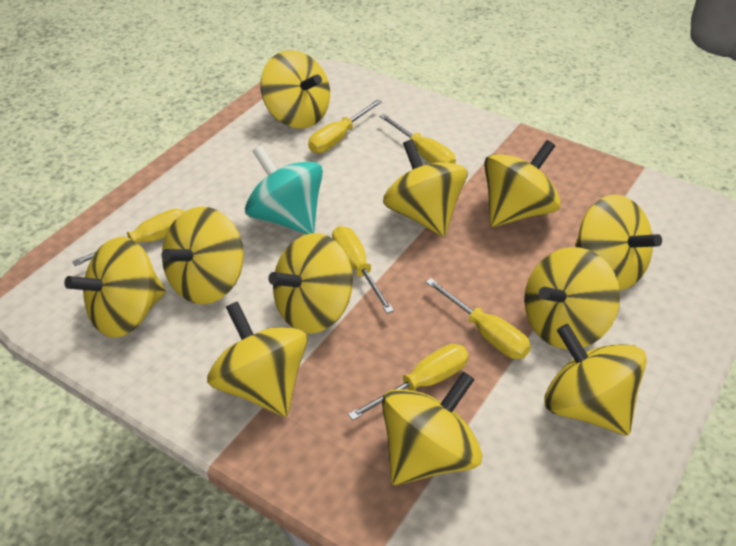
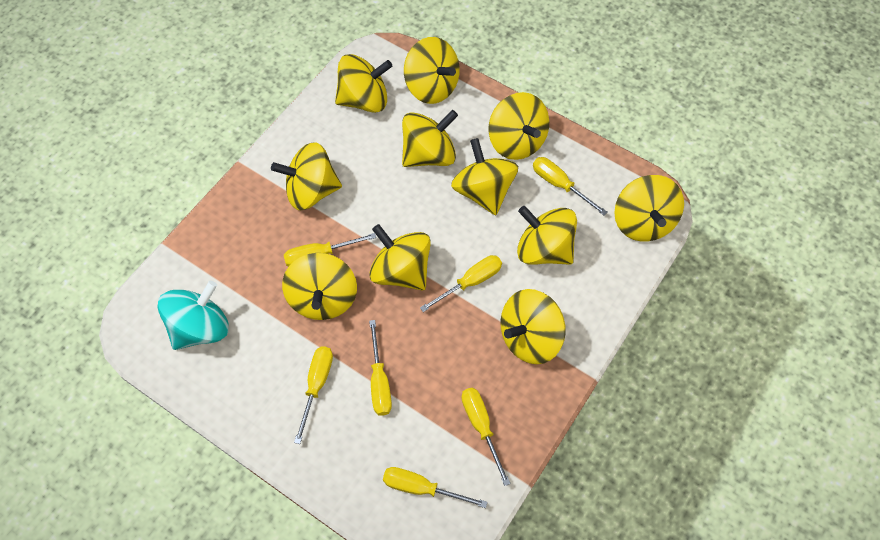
yellow screwdriver: 6 -> 7

